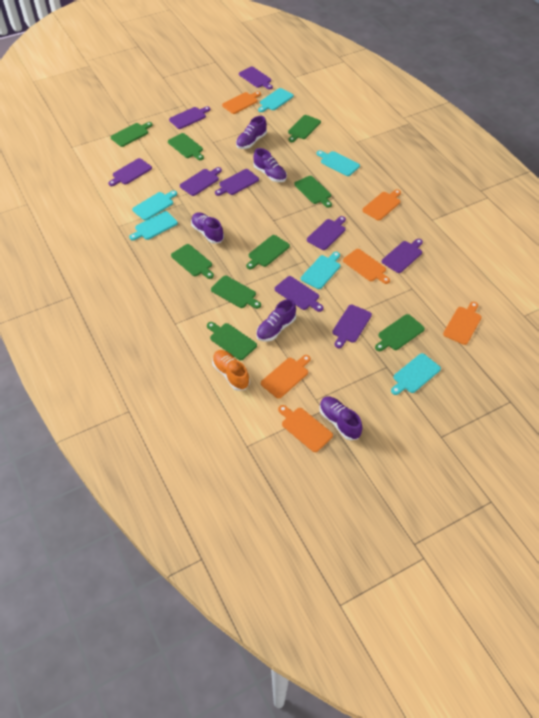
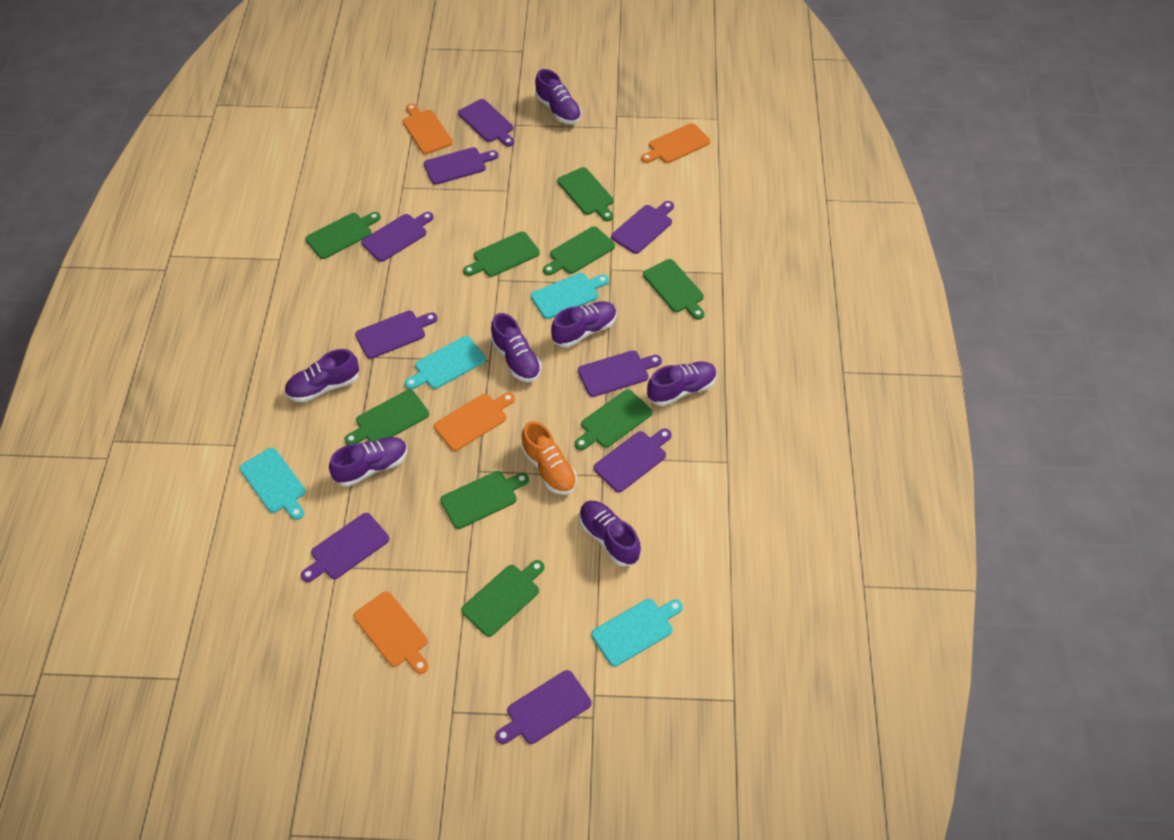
orange cutting board: 6 -> 4
purple shoe: 5 -> 7
turquoise cutting board: 6 -> 4

